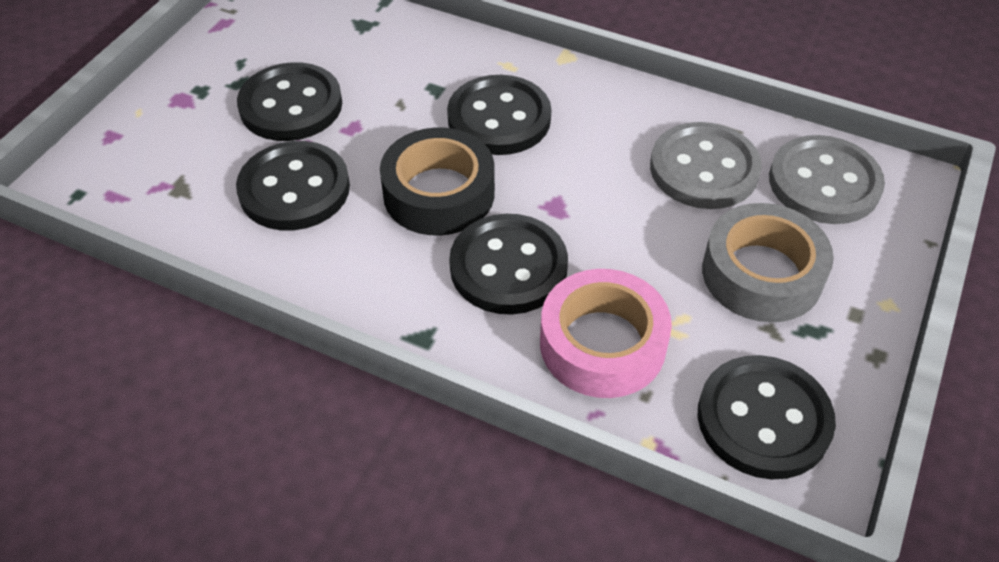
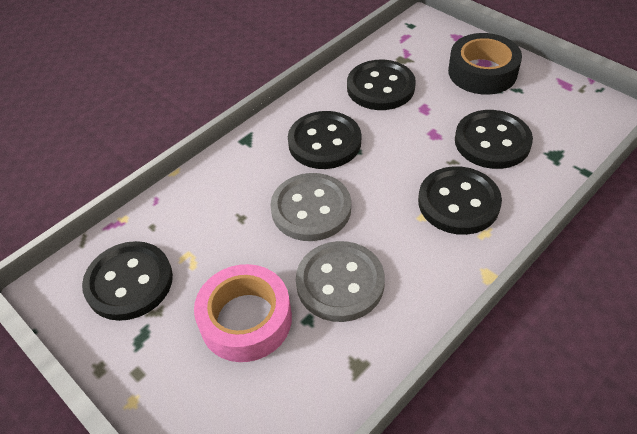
grey tape: 1 -> 0

